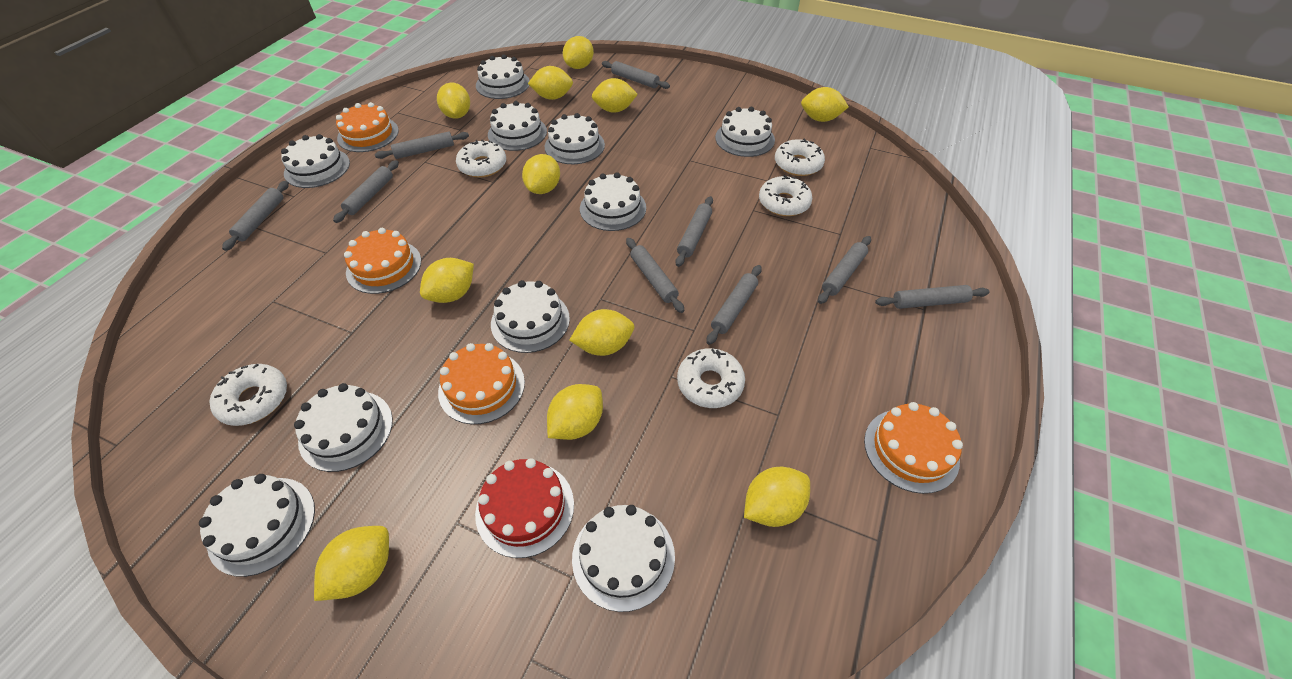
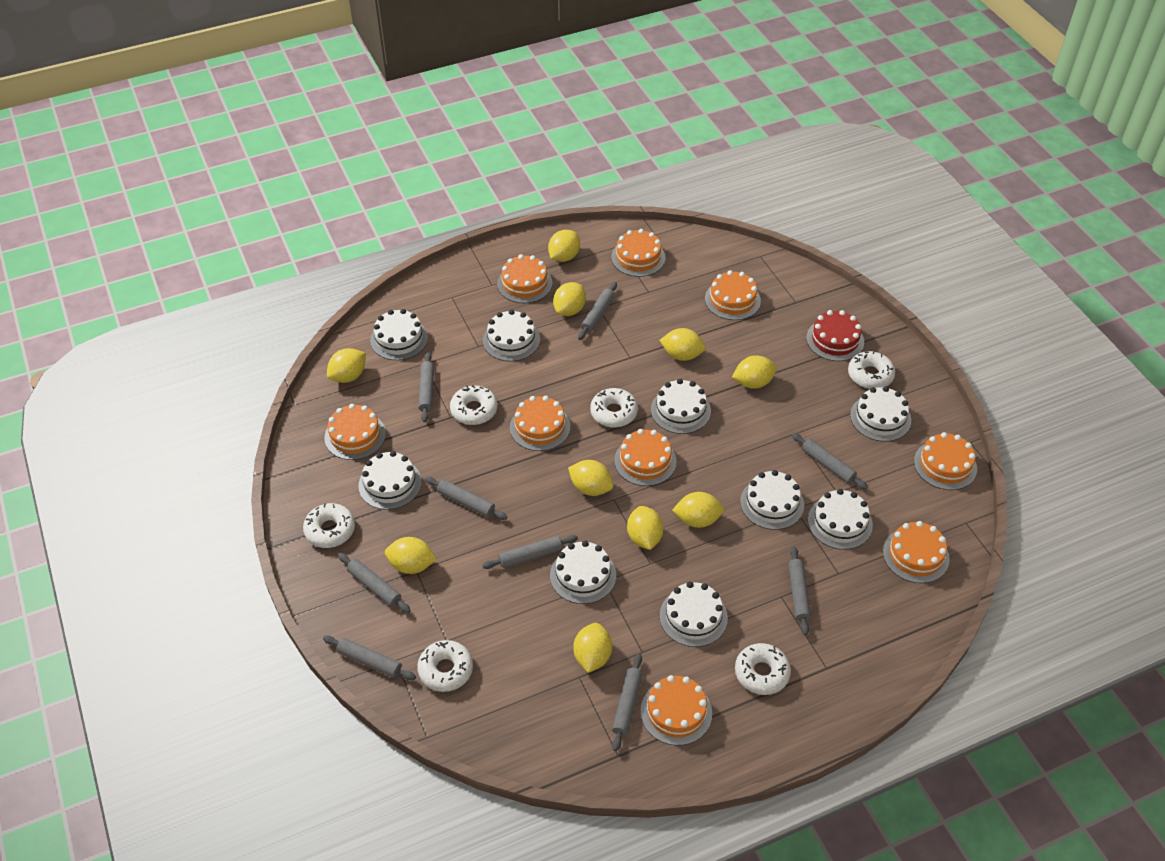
orange cake: 4 -> 9
white cake: 10 -> 9
white donut: 5 -> 6
yellow lemon: 11 -> 10

